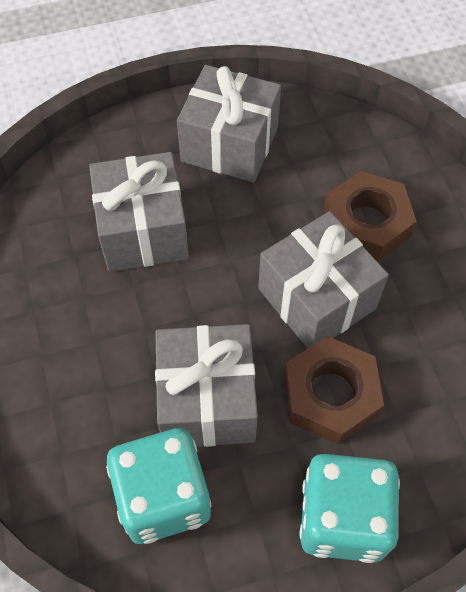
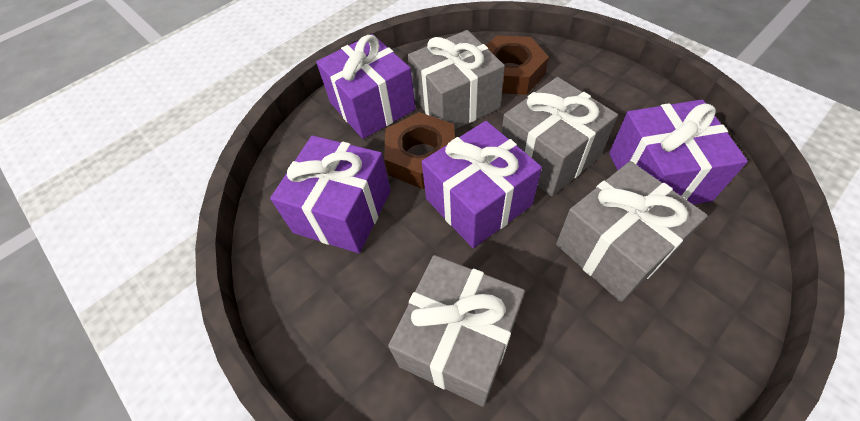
purple gift: 0 -> 4
turquoise dice: 2 -> 0

